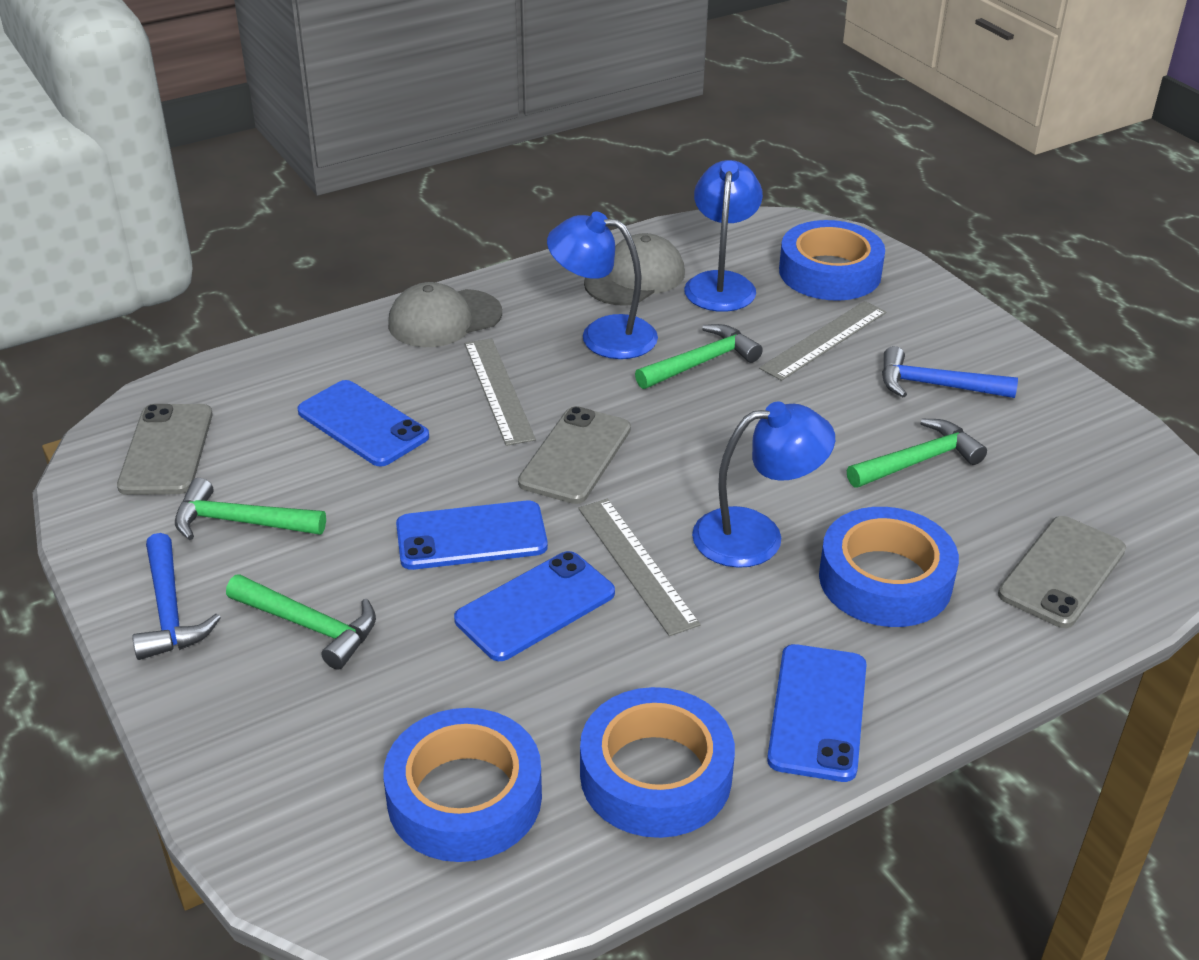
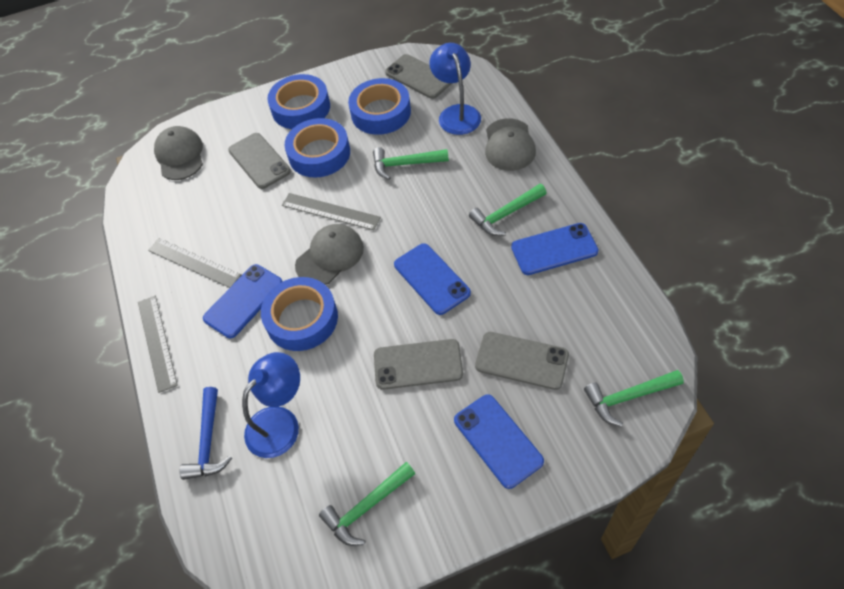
blue hammer: 2 -> 1
blue lamp: 3 -> 2
grey cap: 2 -> 3
grey phone: 3 -> 4

